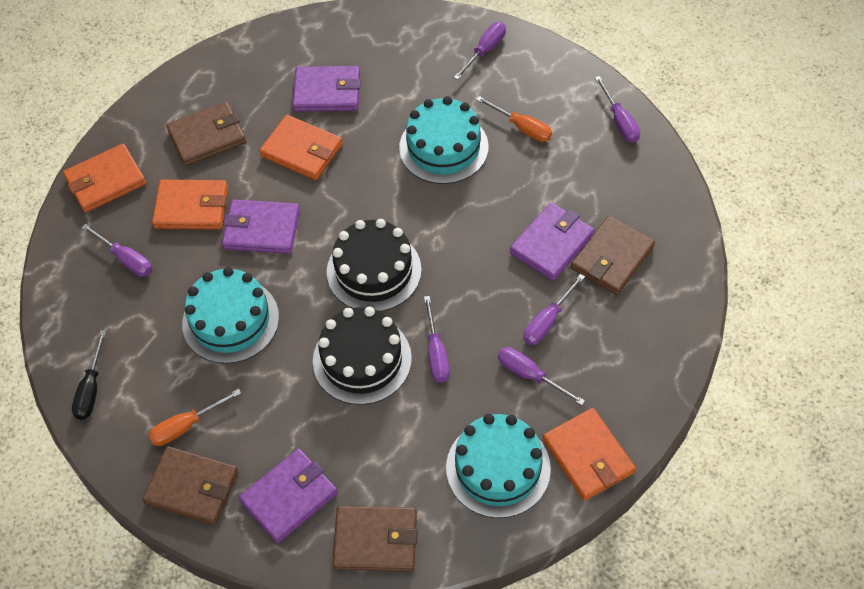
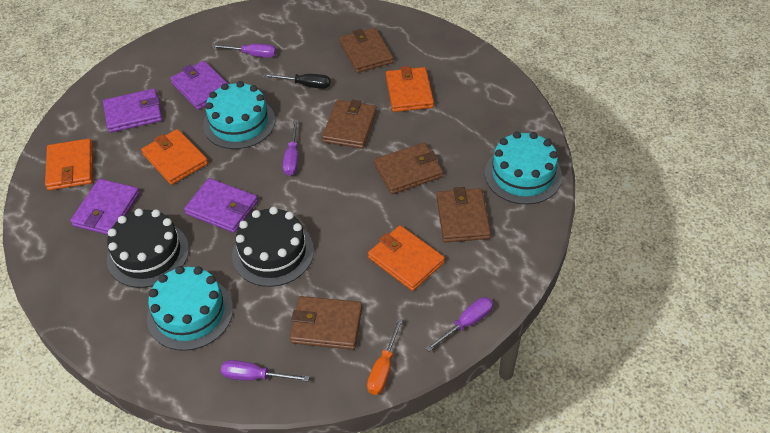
brown wallet: 4 -> 5
orange screwdriver: 2 -> 1
purple screwdriver: 6 -> 4

